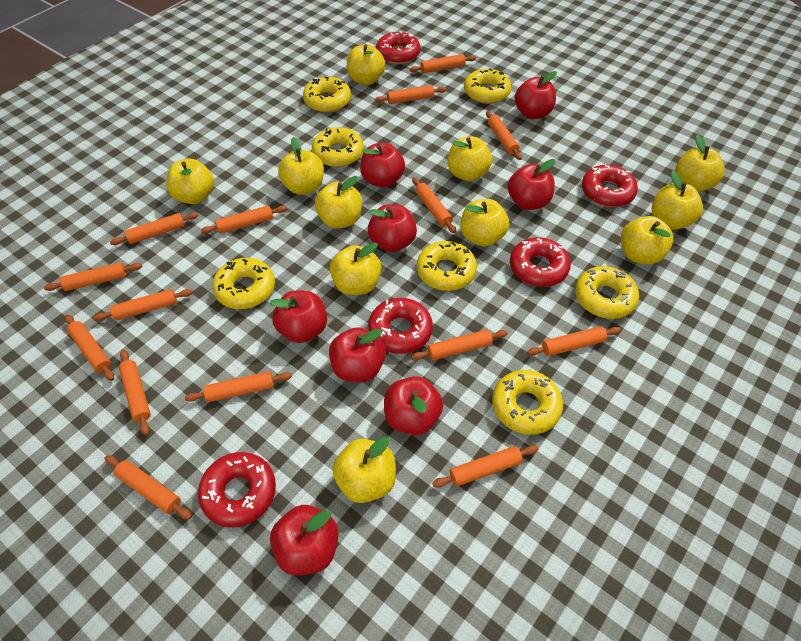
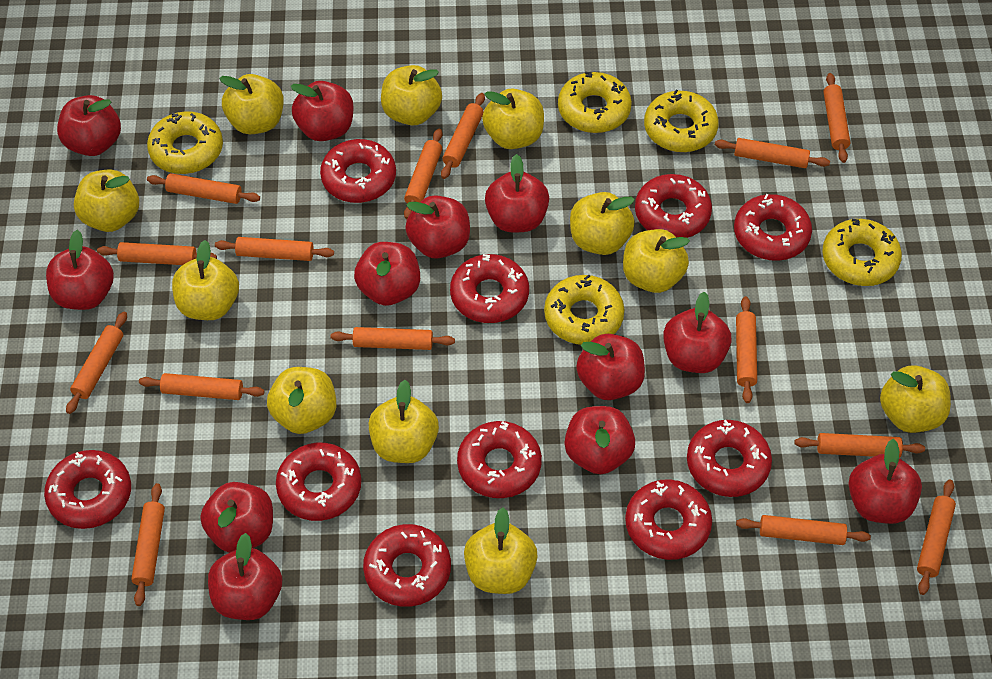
red apple: 8 -> 12
red donut: 5 -> 10
yellow donut: 7 -> 5

